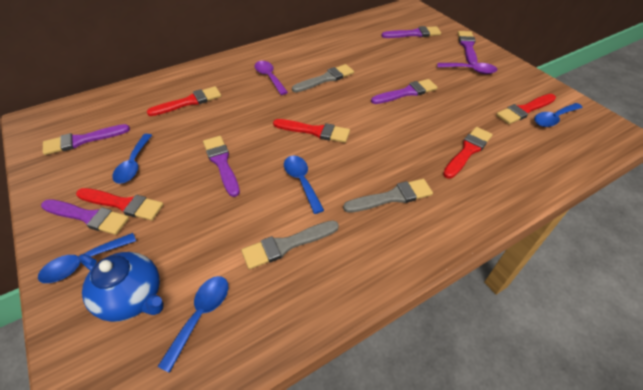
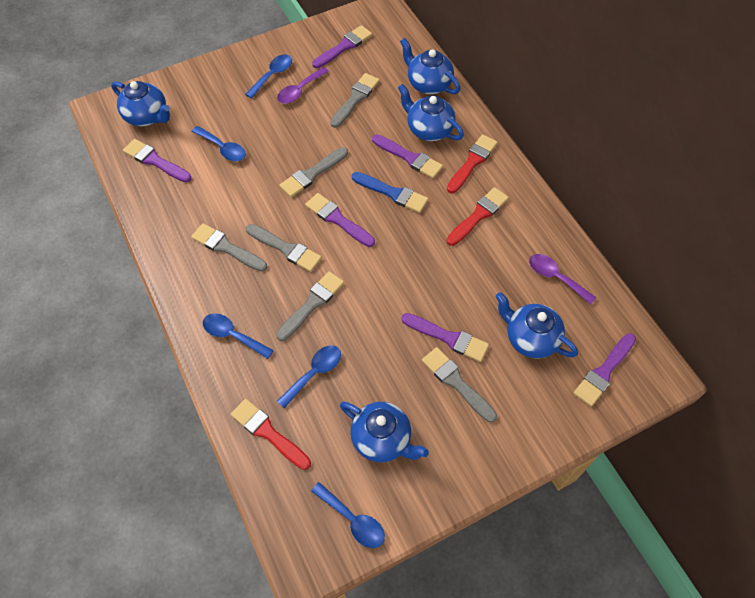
blue brush: 0 -> 1
blue teapot: 1 -> 5
grey brush: 3 -> 6
red brush: 5 -> 3

